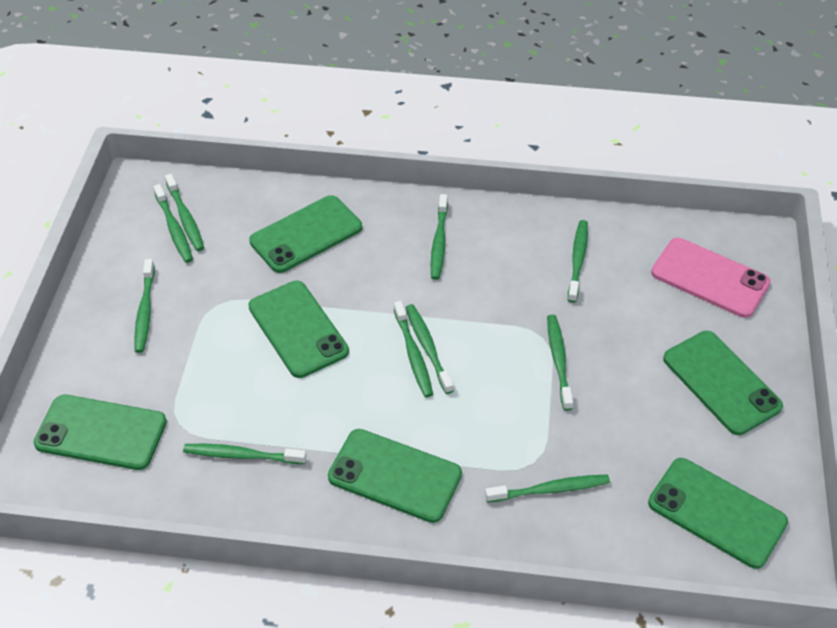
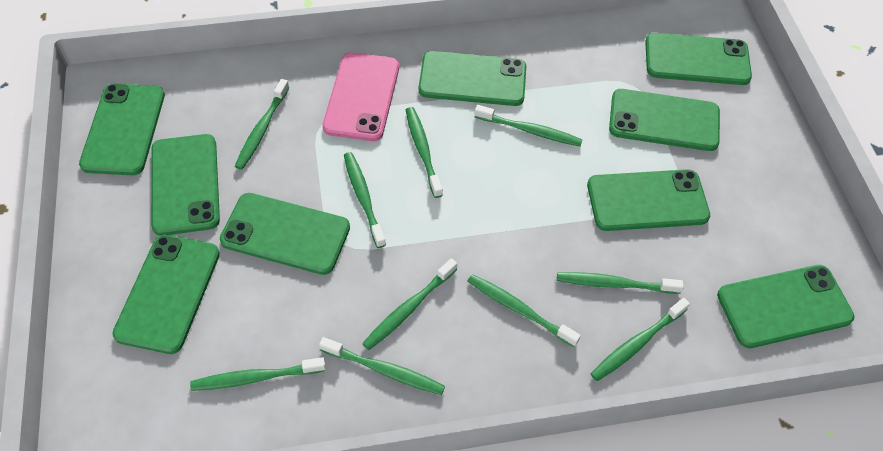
green phone: 6 -> 9

